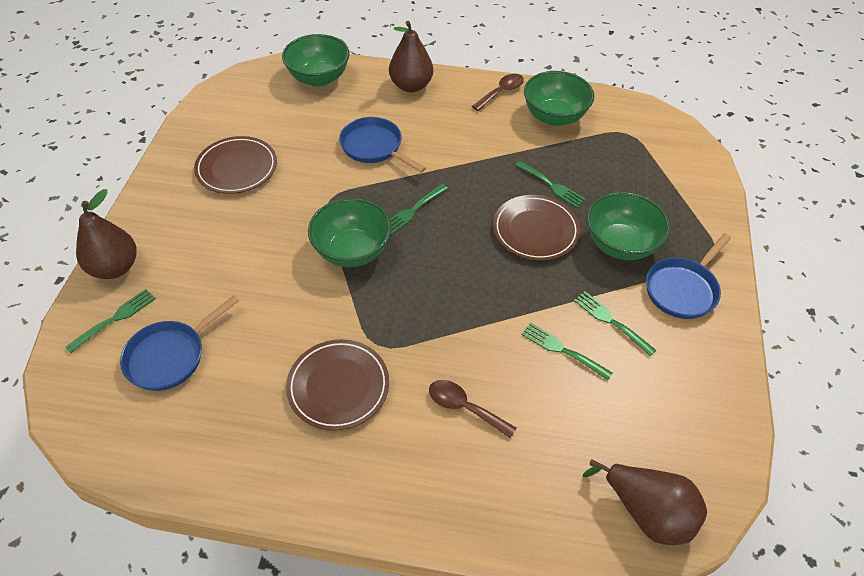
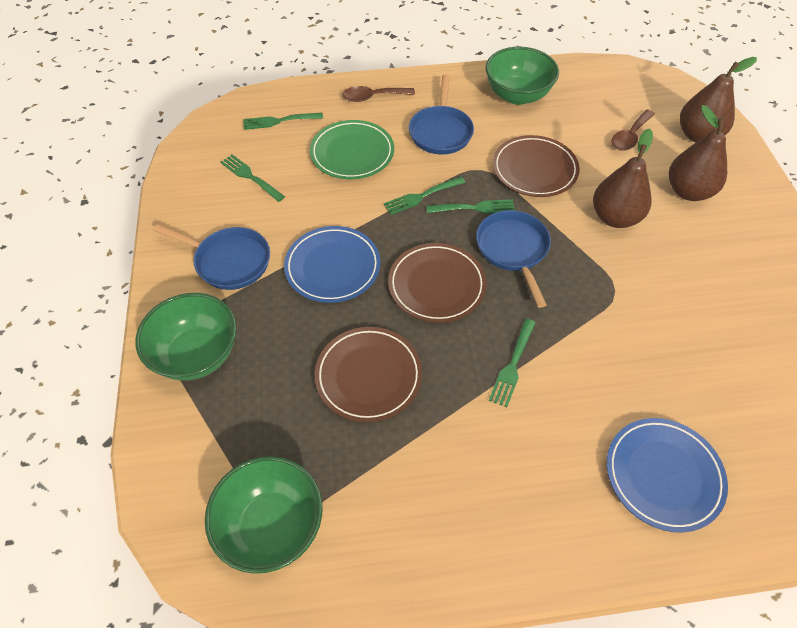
blue plate: 0 -> 2
green bowl: 4 -> 3
green plate: 0 -> 1

